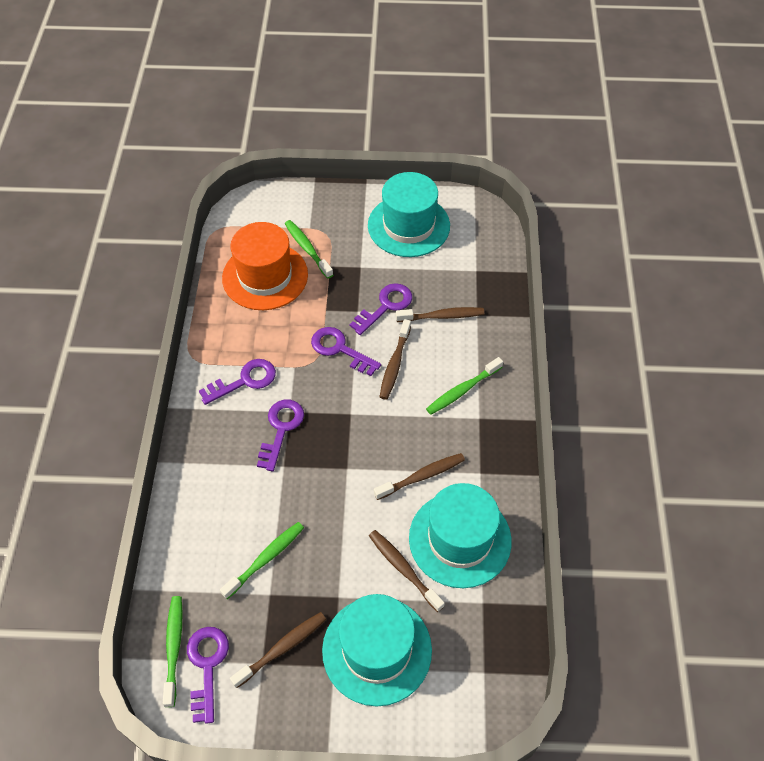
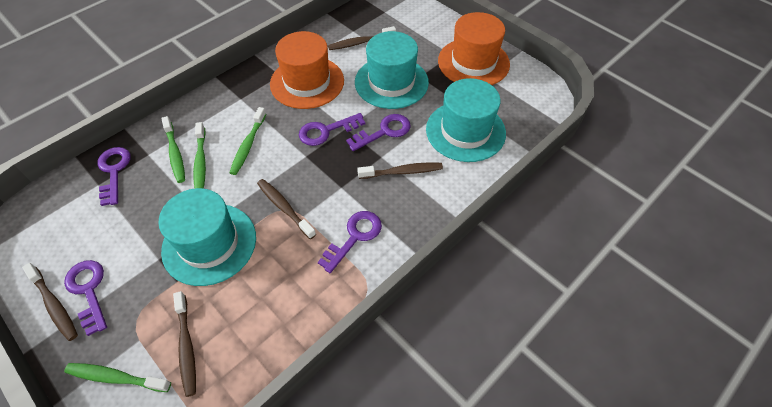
orange hat: 1 -> 2

